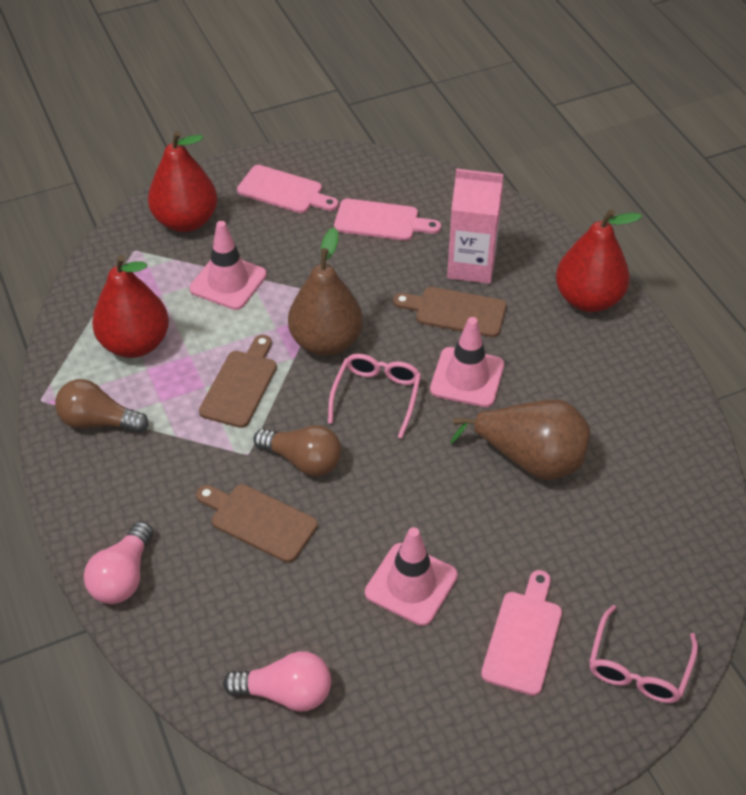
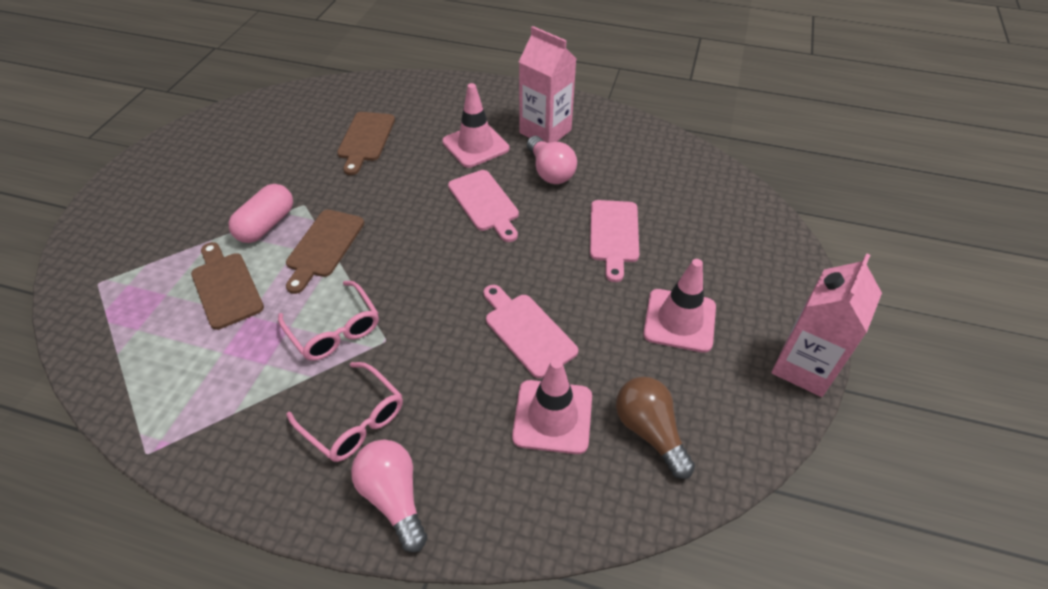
brown light bulb: 2 -> 1
brown pear: 2 -> 0
pink capsule: 0 -> 1
pink carton: 1 -> 2
red pear: 3 -> 0

